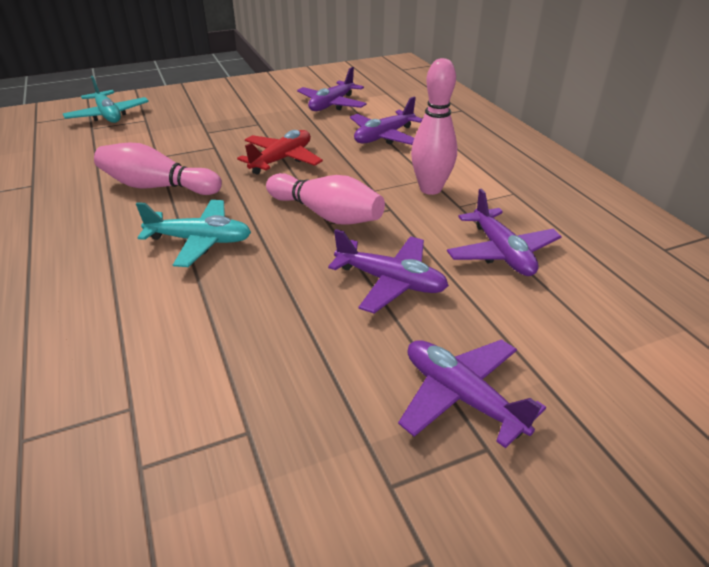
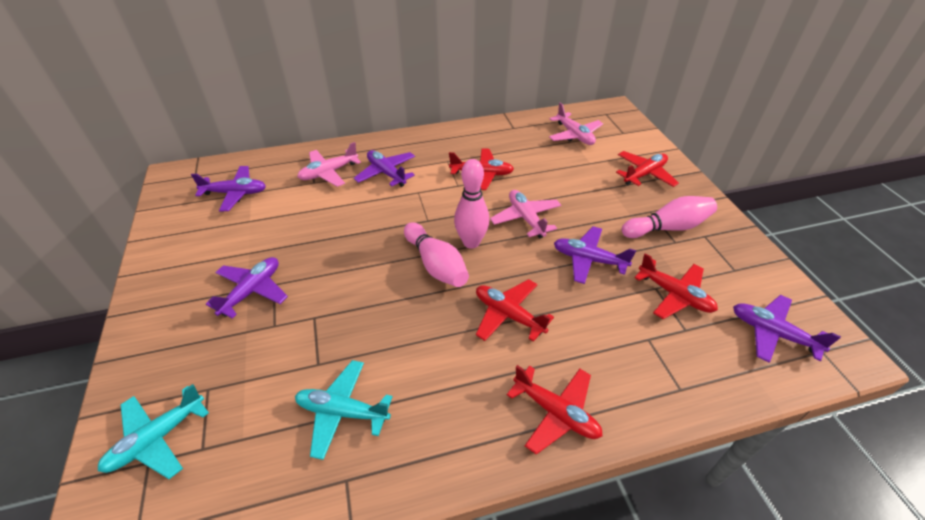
pink plane: 0 -> 3
red plane: 1 -> 5

